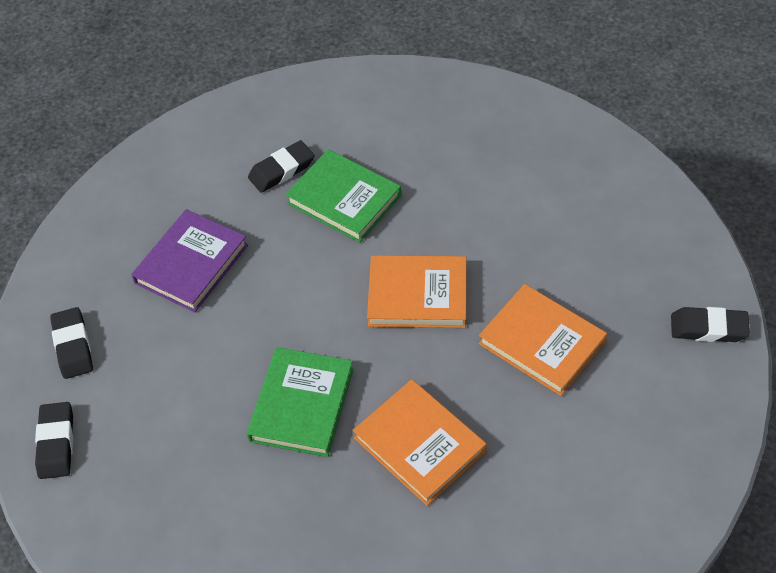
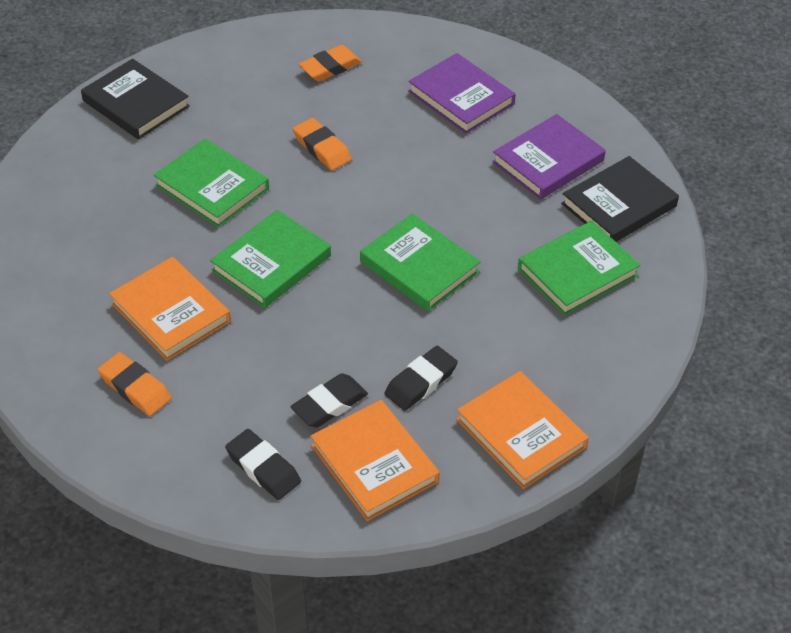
black book: 0 -> 2
black eraser: 4 -> 3
green book: 2 -> 4
orange eraser: 0 -> 3
purple book: 1 -> 2

